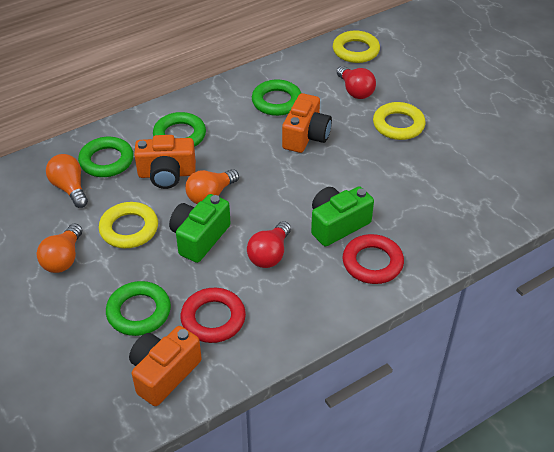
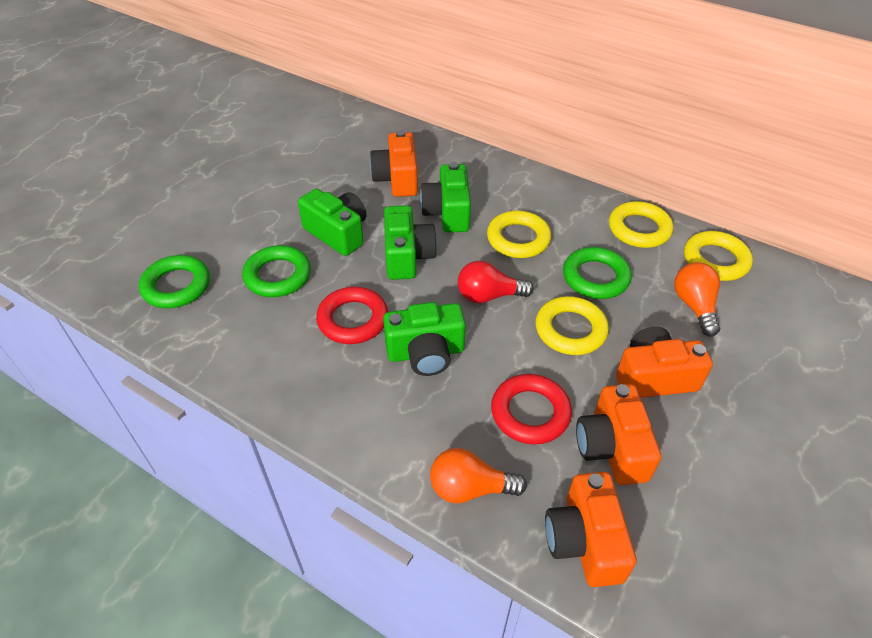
green camera: 2 -> 4
green ring: 4 -> 3
orange camera: 3 -> 4
orange light bulb: 3 -> 2
red light bulb: 2 -> 1
yellow ring: 3 -> 4

